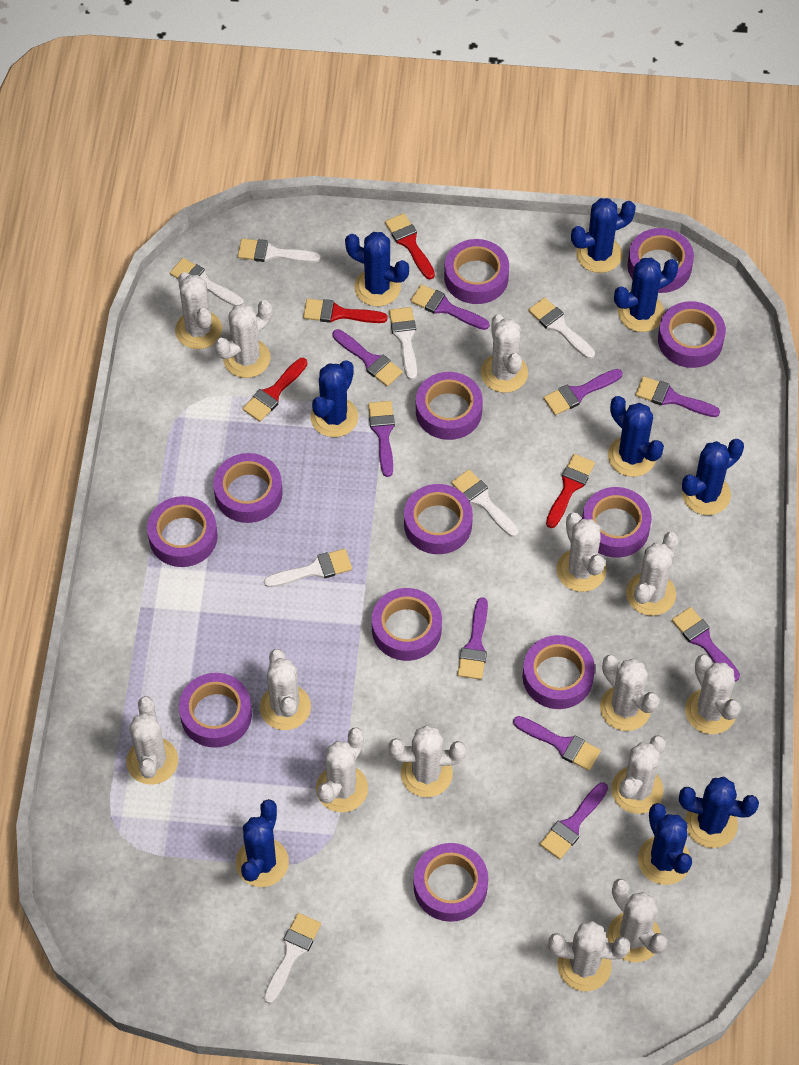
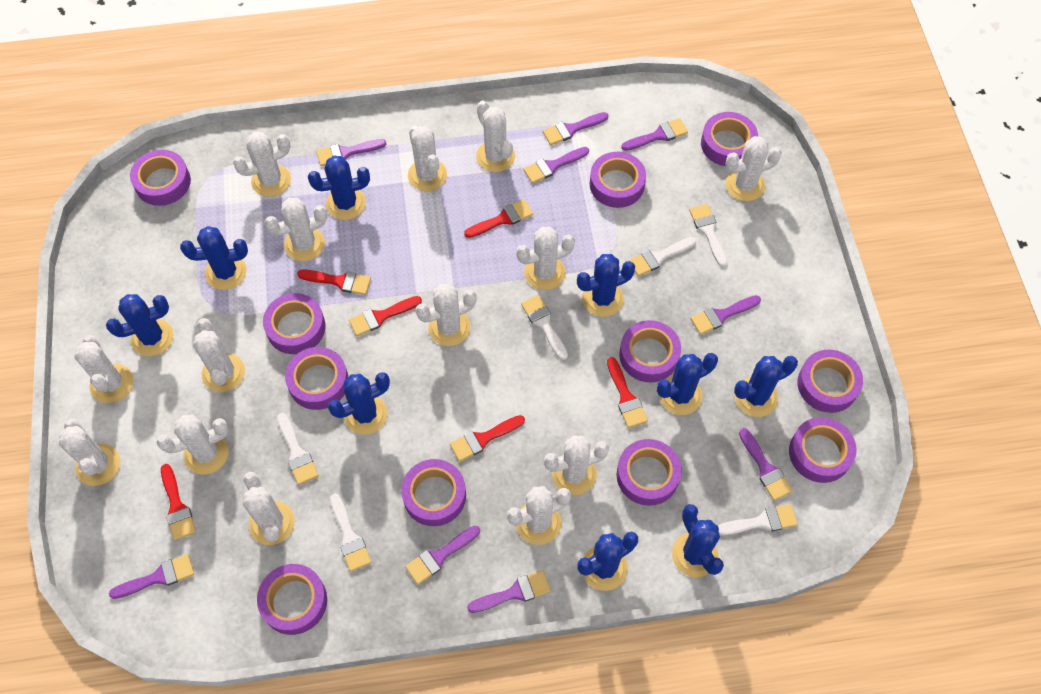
purple tape: 12 -> 11
red brush: 4 -> 6
white brush: 7 -> 6

